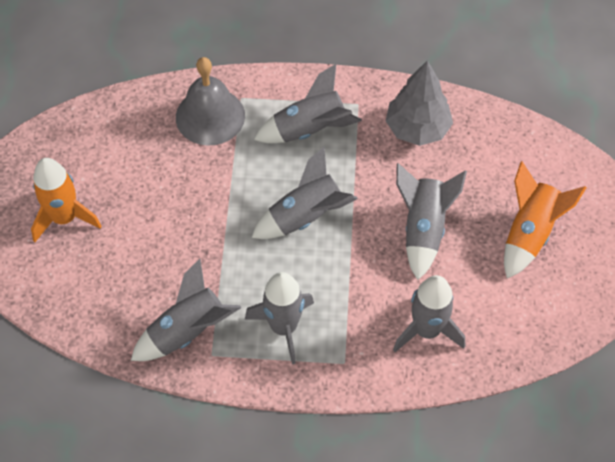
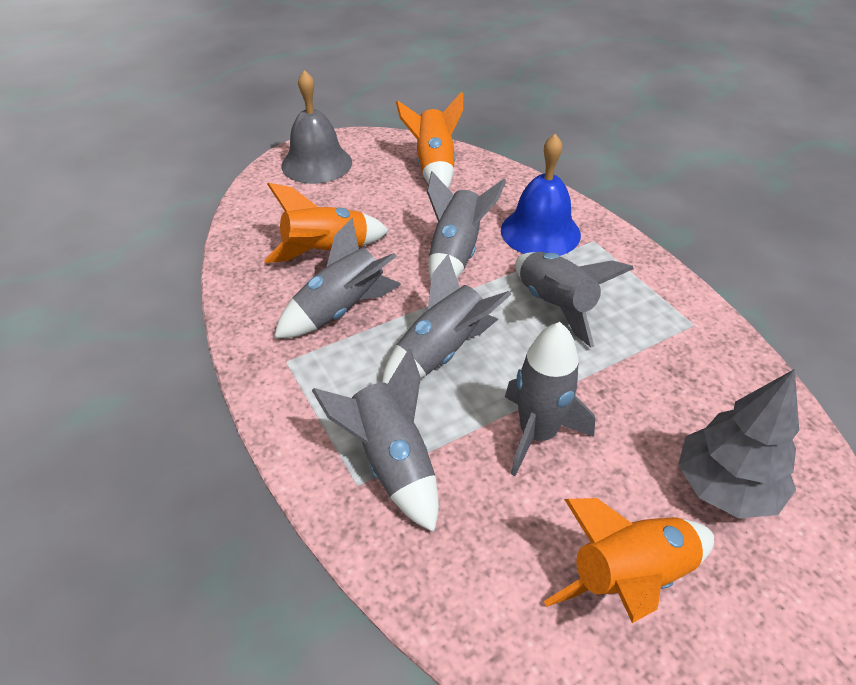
blue bell: 0 -> 1
orange rocket: 2 -> 3

